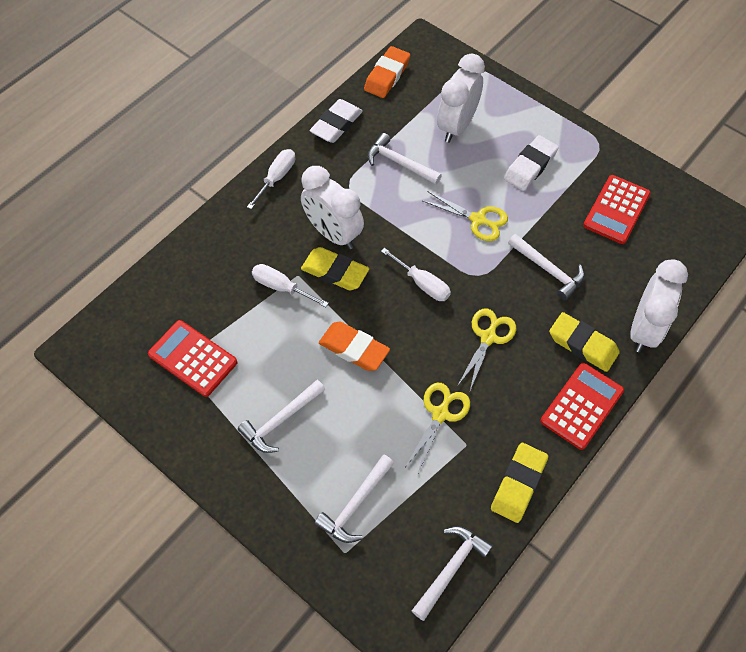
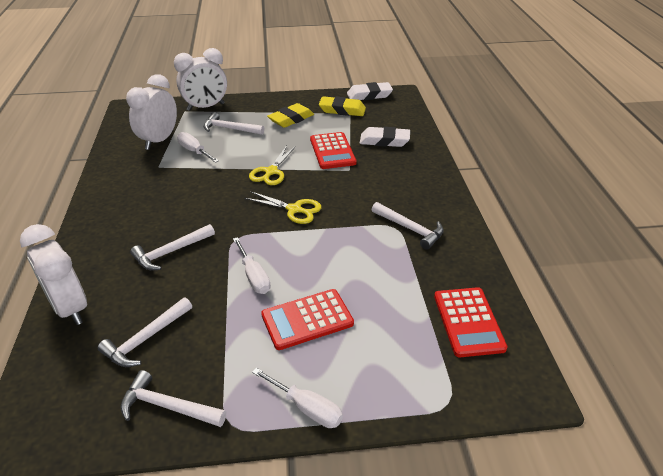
orange eraser: 2 -> 0
yellow eraser: 3 -> 2
yellow scissors: 3 -> 2

